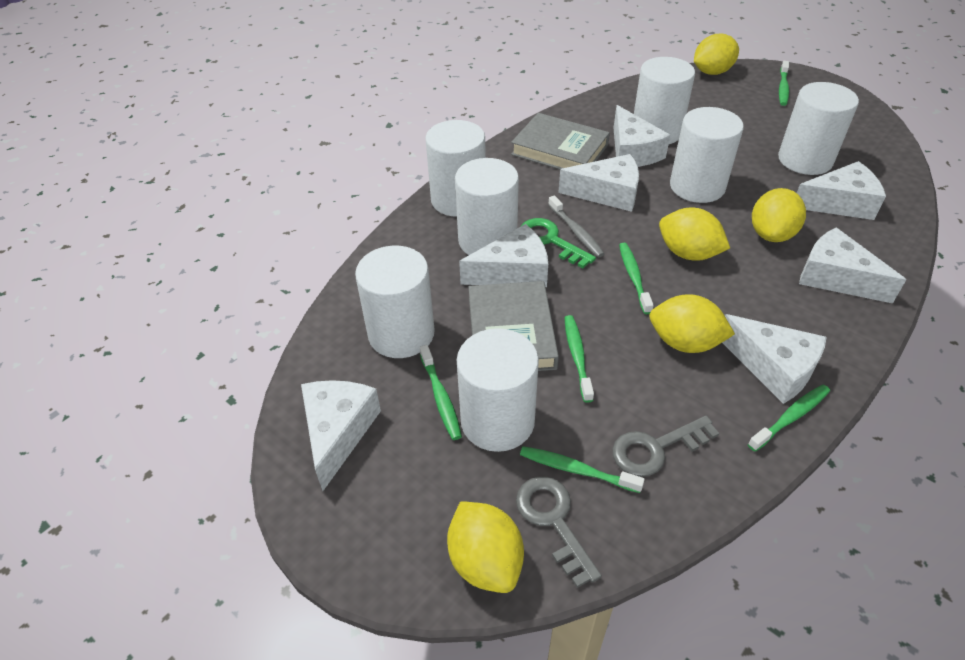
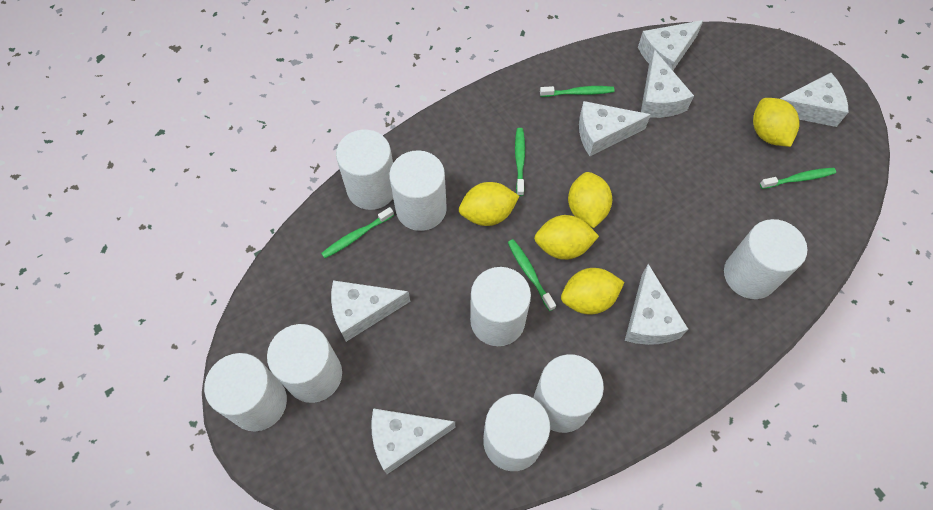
green key: 1 -> 0
green toothbrush: 6 -> 5
grey book: 2 -> 0
grey key: 2 -> 0
grey toothbrush: 1 -> 0
white cylinder: 7 -> 8

